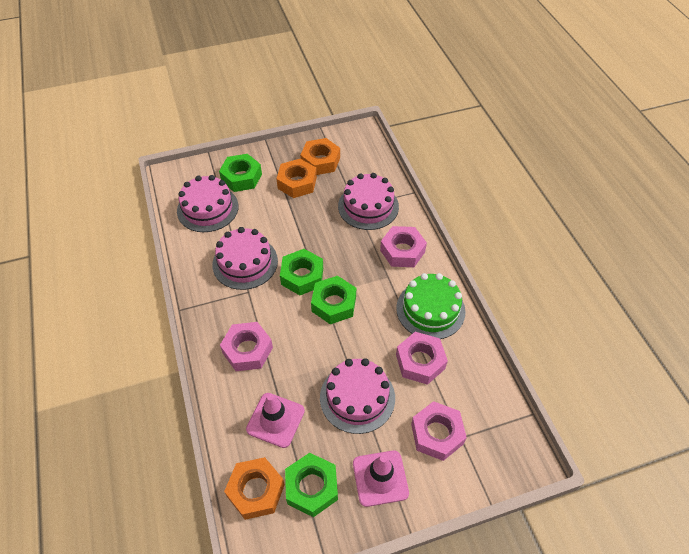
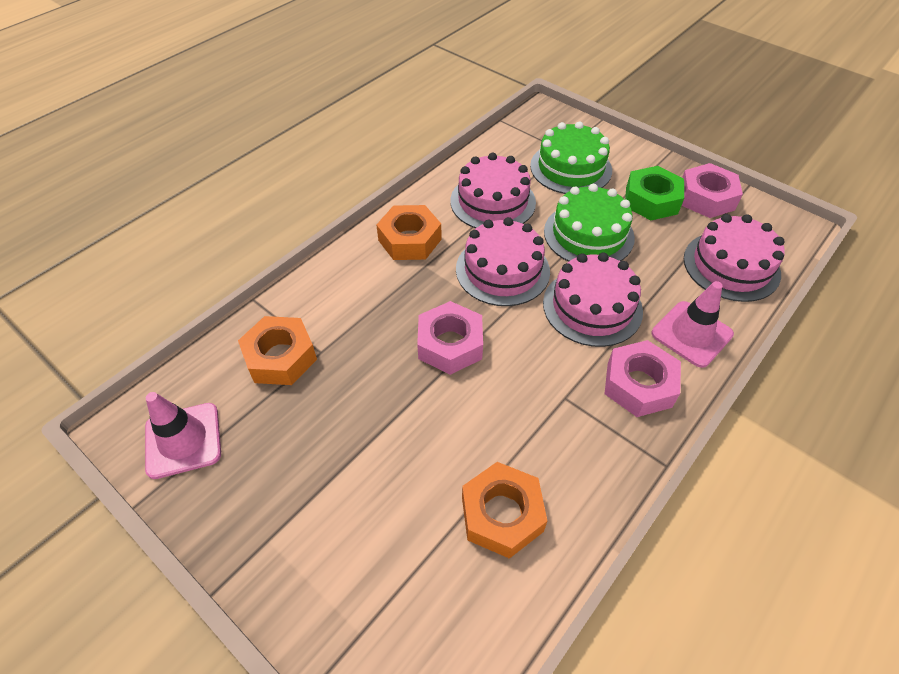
green cake: 1 -> 2
green nut: 4 -> 1
pink nut: 4 -> 3

